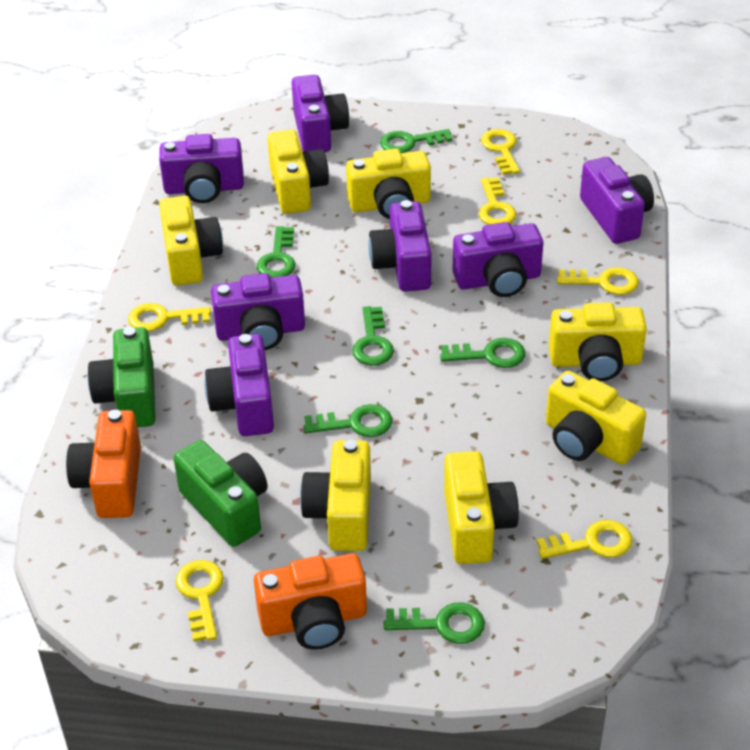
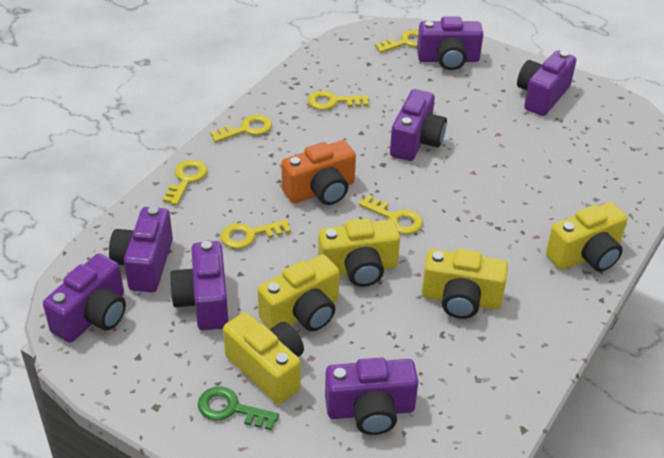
green camera: 2 -> 0
green key: 6 -> 1
orange camera: 2 -> 1
yellow camera: 7 -> 5

